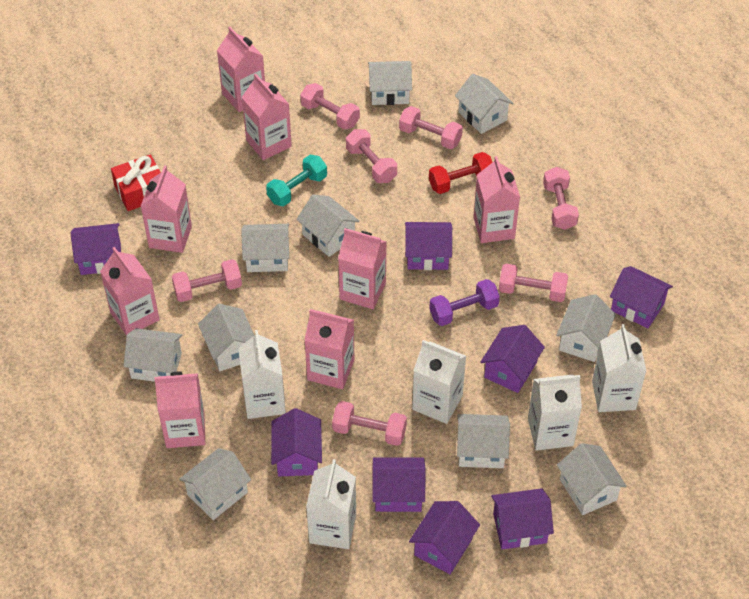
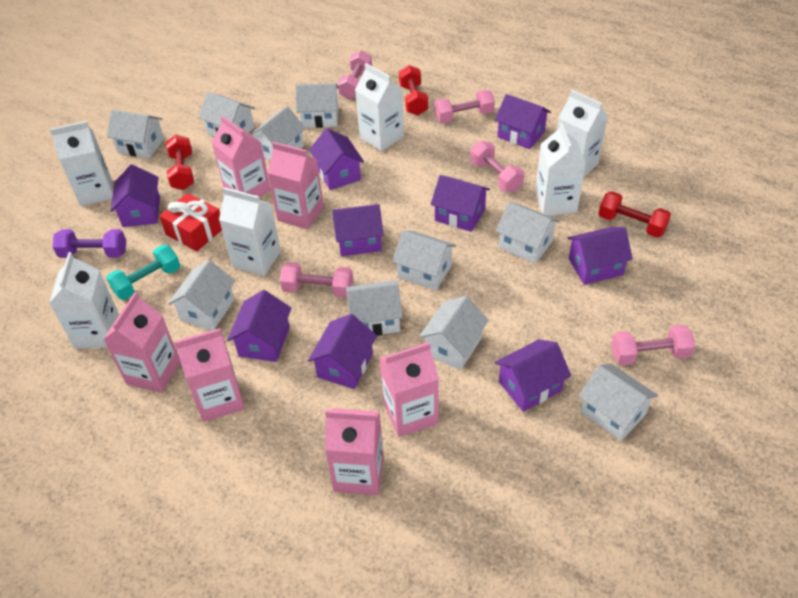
pink carton: 8 -> 6
pink dumbbell: 7 -> 5
purple house: 8 -> 9
red dumbbell: 1 -> 3
white carton: 5 -> 6

